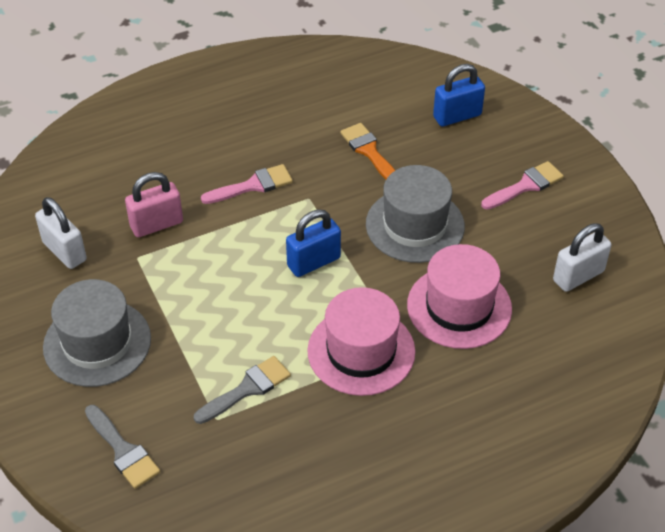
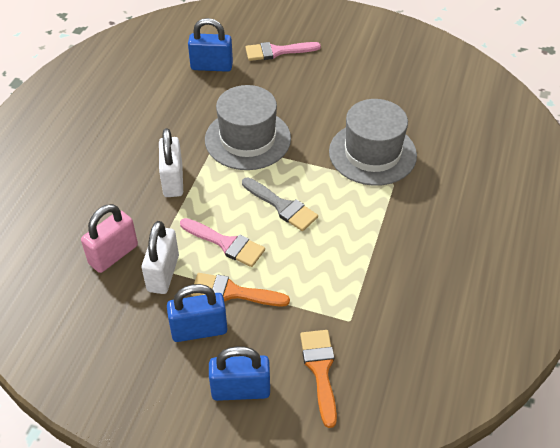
blue padlock: 2 -> 3
grey brush: 2 -> 1
orange brush: 1 -> 2
pink hat: 2 -> 0

